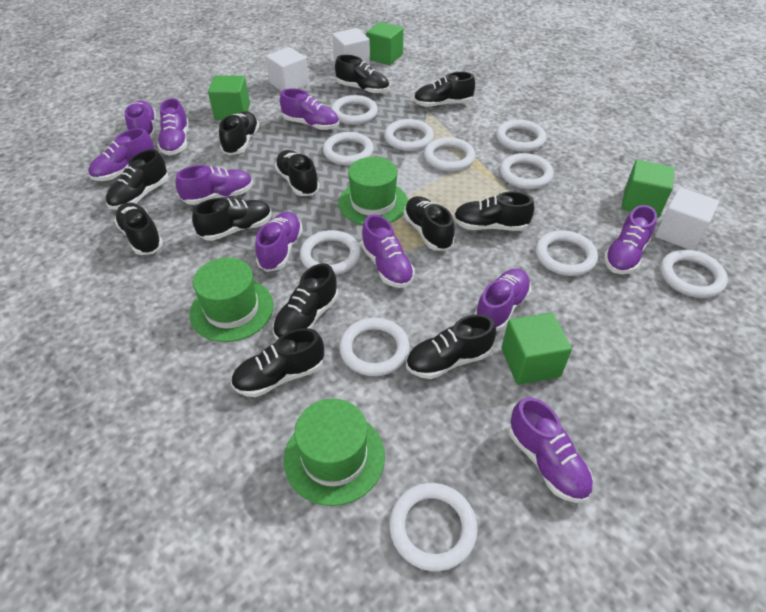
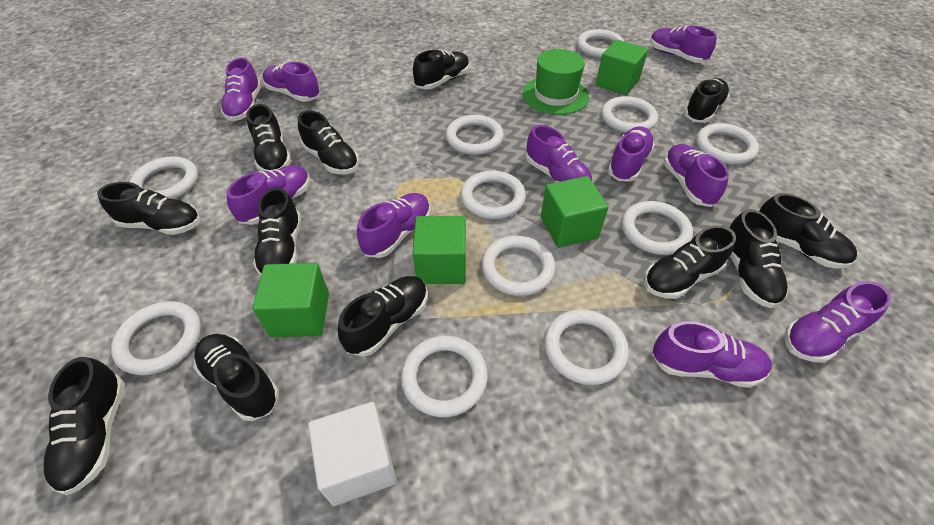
green hat: 3 -> 1
white cube: 3 -> 1

